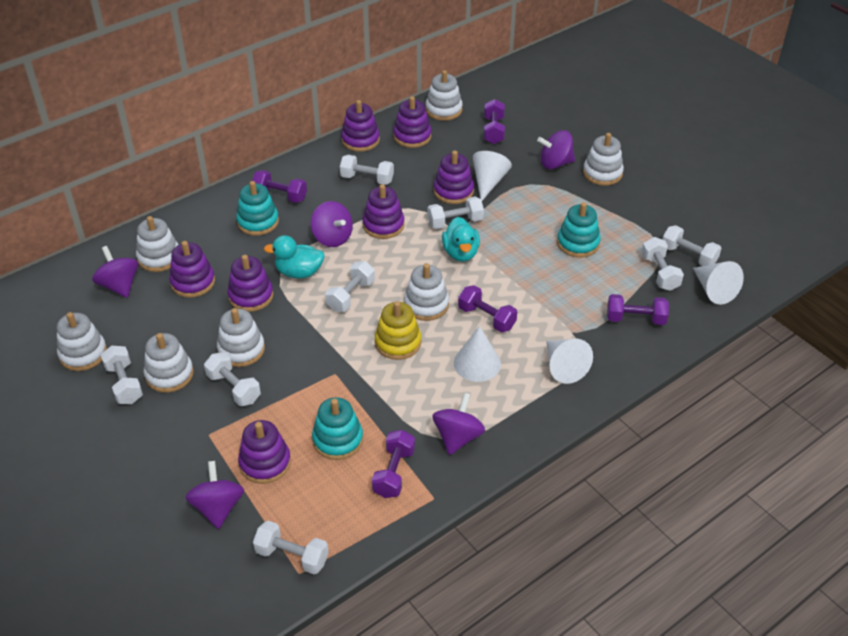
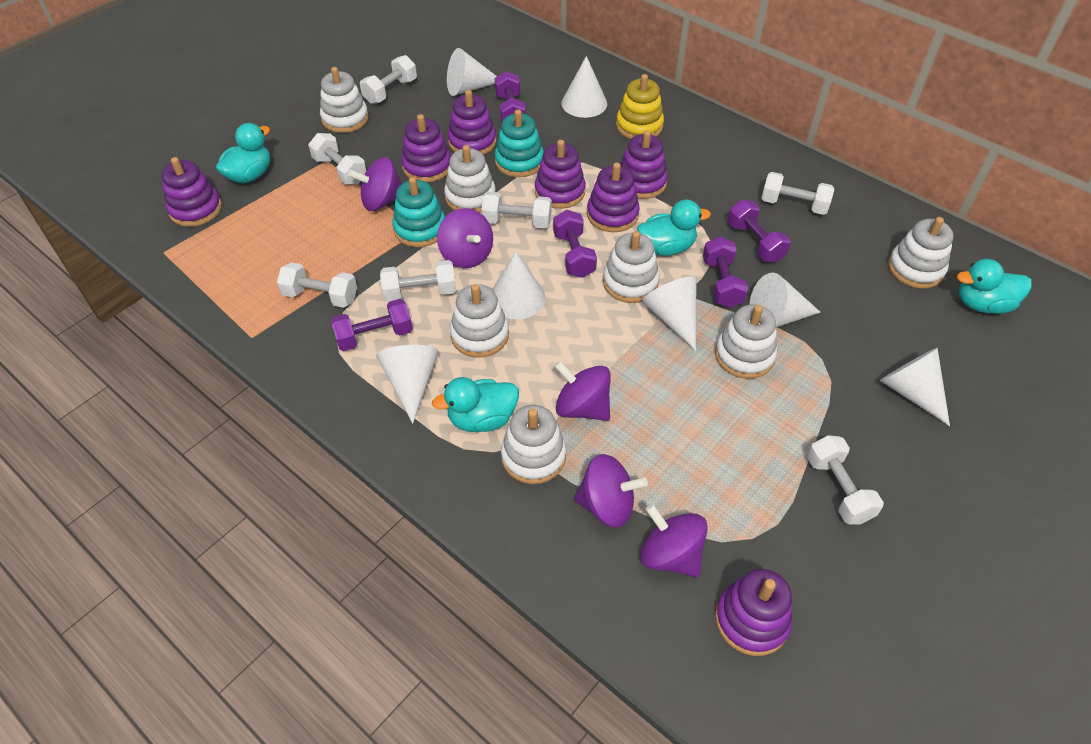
turquoise duck: 2 -> 4
turquoise stacking toy: 3 -> 2
white cone: 4 -> 7
white dumbbell: 8 -> 7

